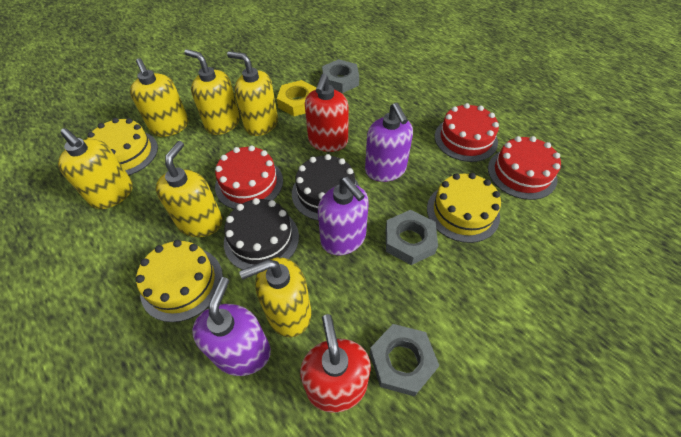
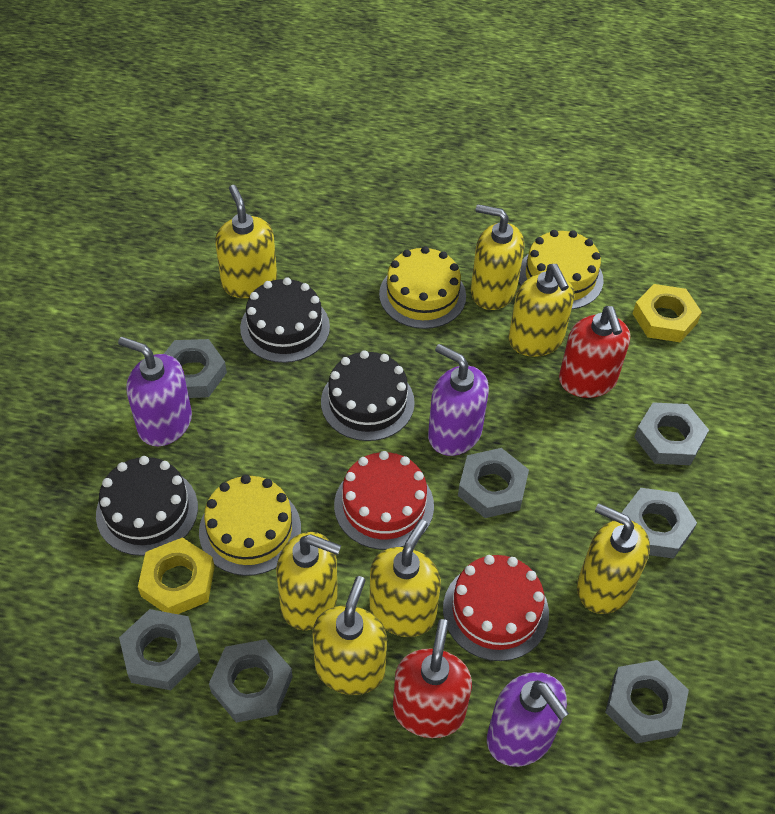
black cake: 2 -> 3
grey nut: 3 -> 7
red cake: 3 -> 2
yellow nut: 1 -> 2
yellow soap dispenser: 6 -> 7

